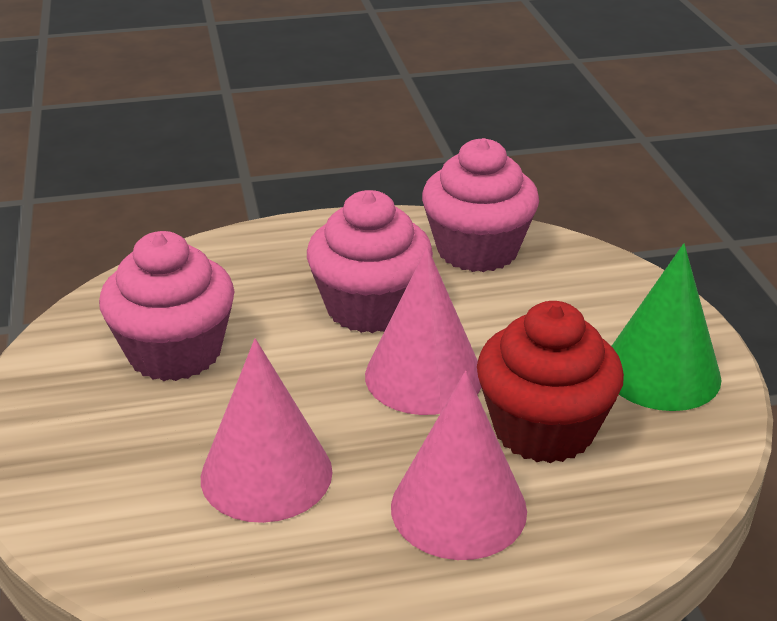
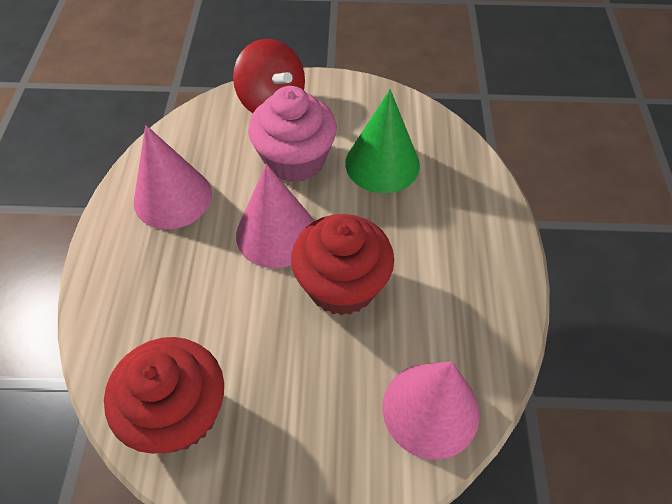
pink cupcake: 3 -> 1
red cupcake: 1 -> 2
red spinning top: 0 -> 1

